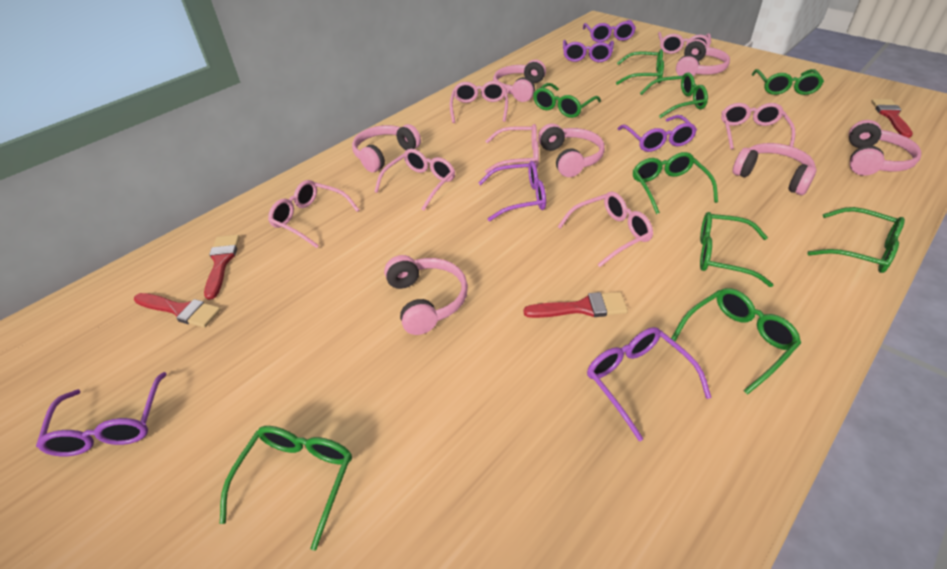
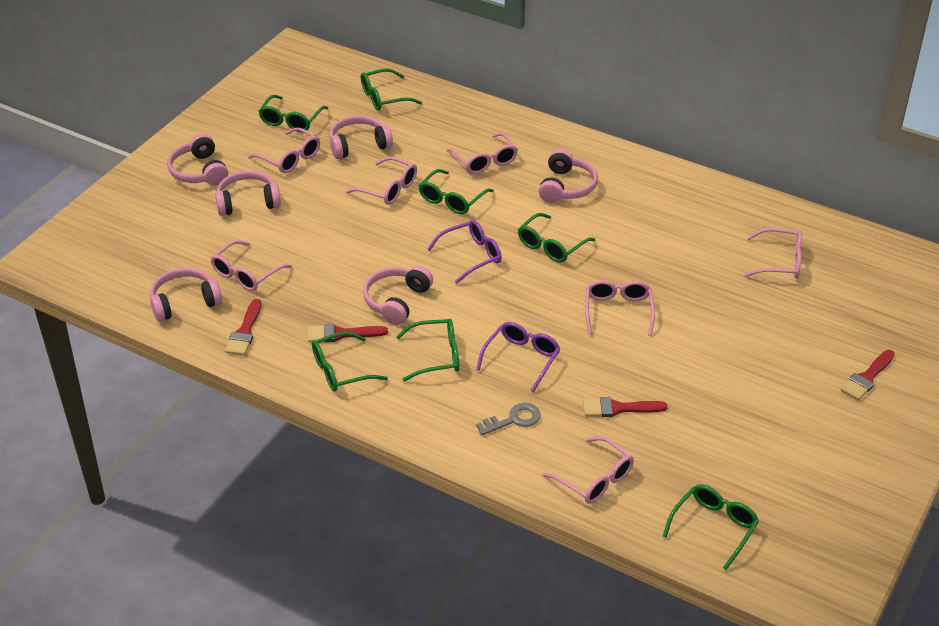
green glasses: 9 -> 7
grey key: 0 -> 1
pink headphones: 7 -> 6
purple glasses: 6 -> 2

